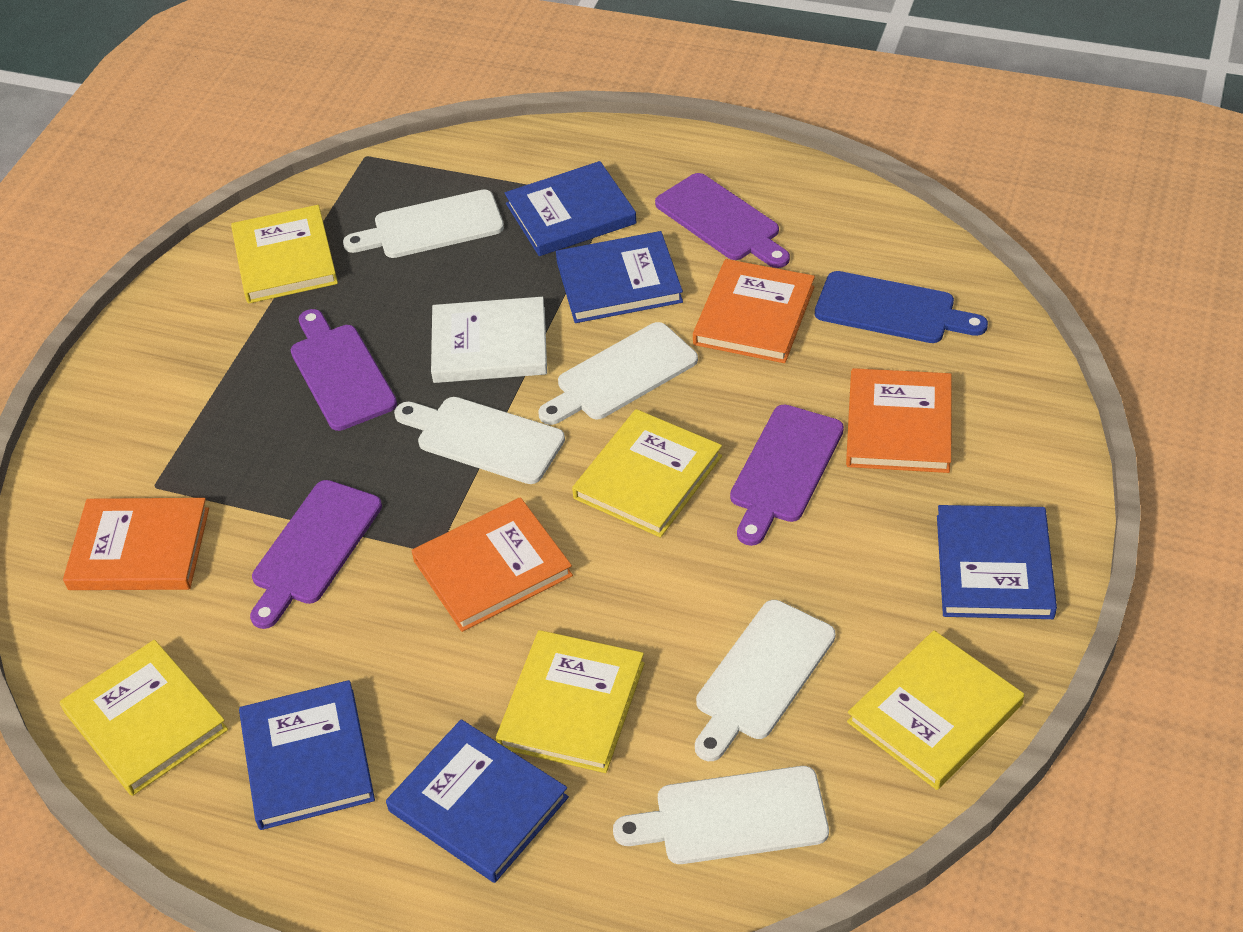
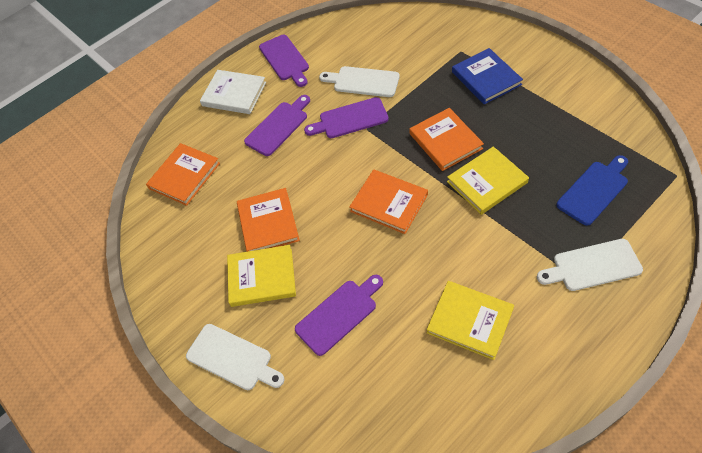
blue book: 5 -> 1
white cutting board: 5 -> 3
yellow book: 5 -> 3

